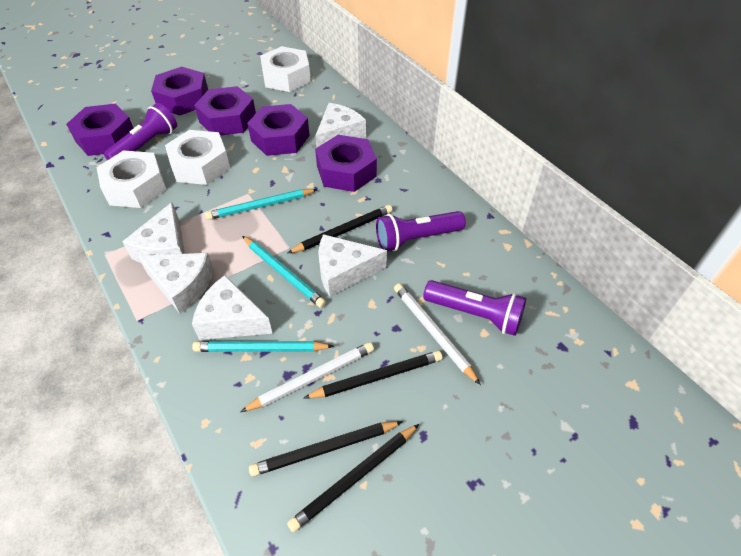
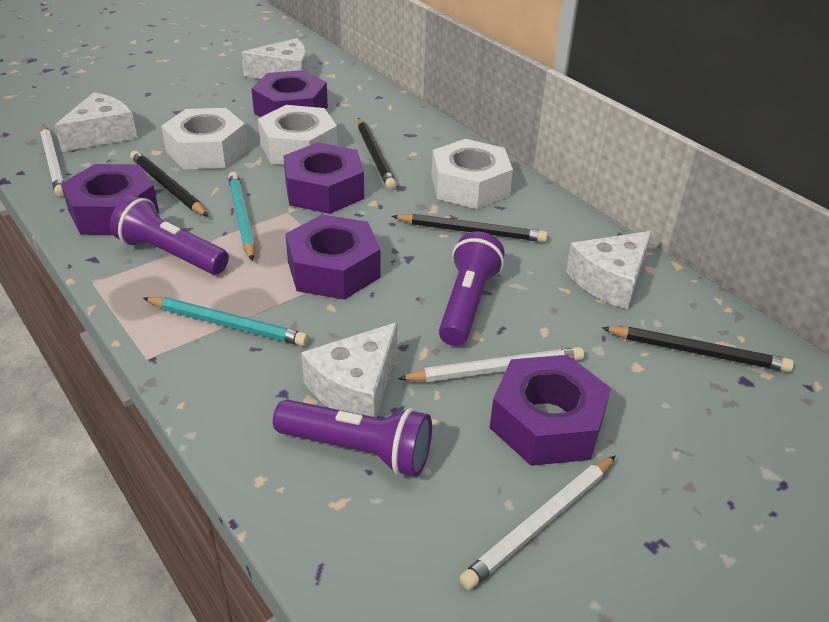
turquoise pencil: 3 -> 2
white cheese: 5 -> 4
white pencil: 2 -> 3

